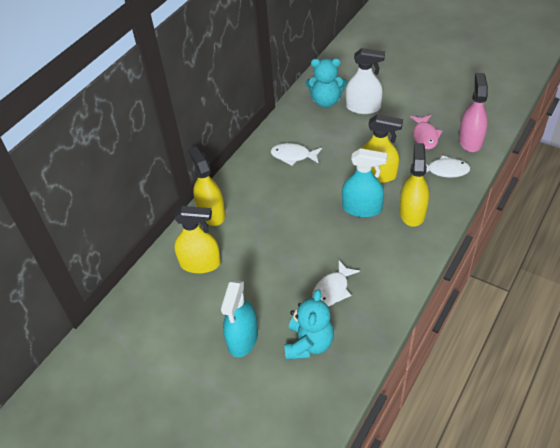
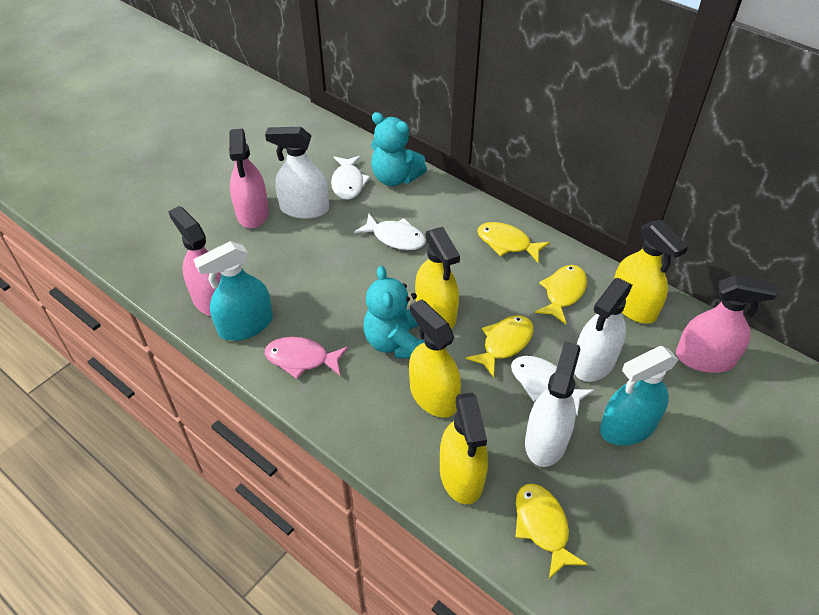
pink spray bottle: 1 -> 3
white spray bottle: 1 -> 3
yellow fish: 0 -> 4

